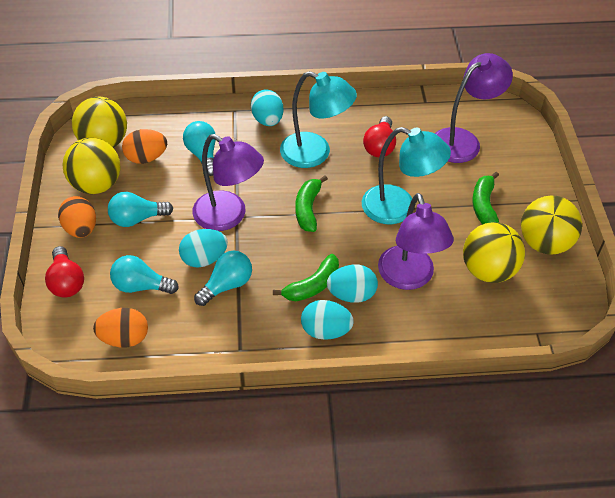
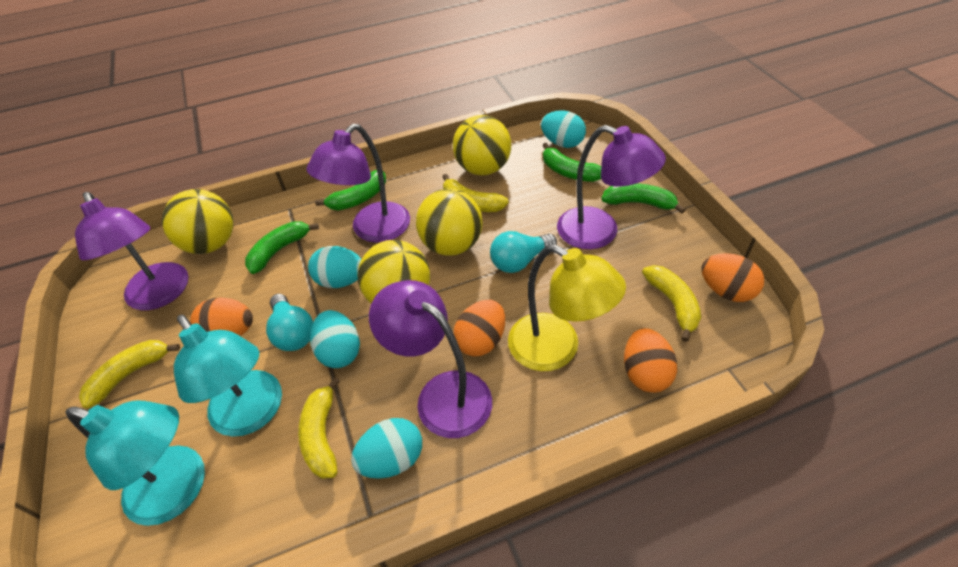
green banana: 3 -> 4
orange egg: 3 -> 4
purple lamp: 3 -> 4
red light bulb: 2 -> 0
turquoise light bulb: 4 -> 2
yellow banana: 0 -> 4
yellow lamp: 0 -> 1

